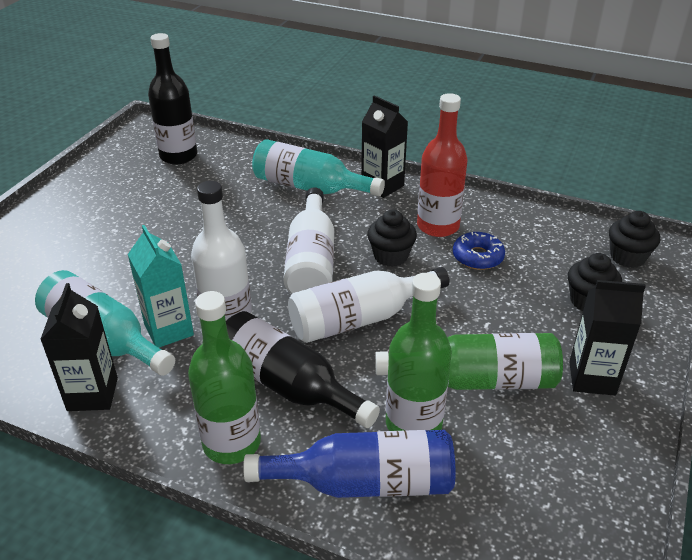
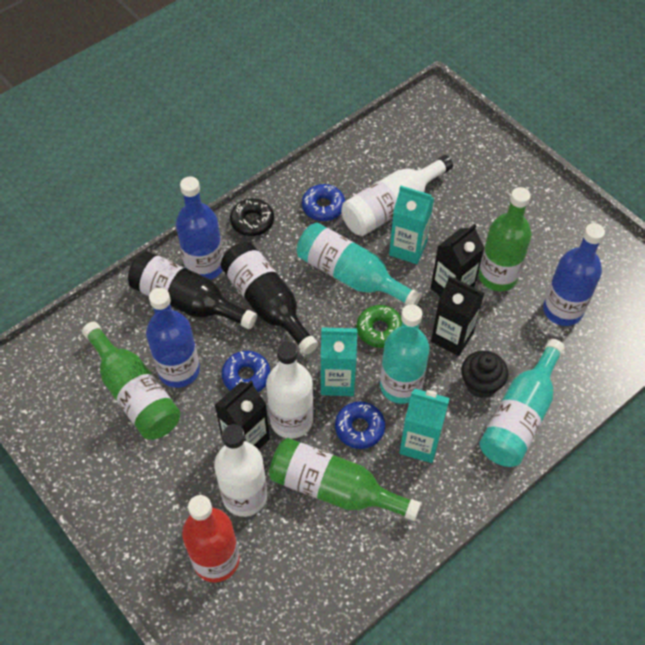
black cupcake: 3 -> 1
black donut: 0 -> 1
blue bottle: 1 -> 3
blue donut: 1 -> 3
green donut: 0 -> 1
turquoise bottle: 2 -> 3
turquoise carton: 1 -> 3

